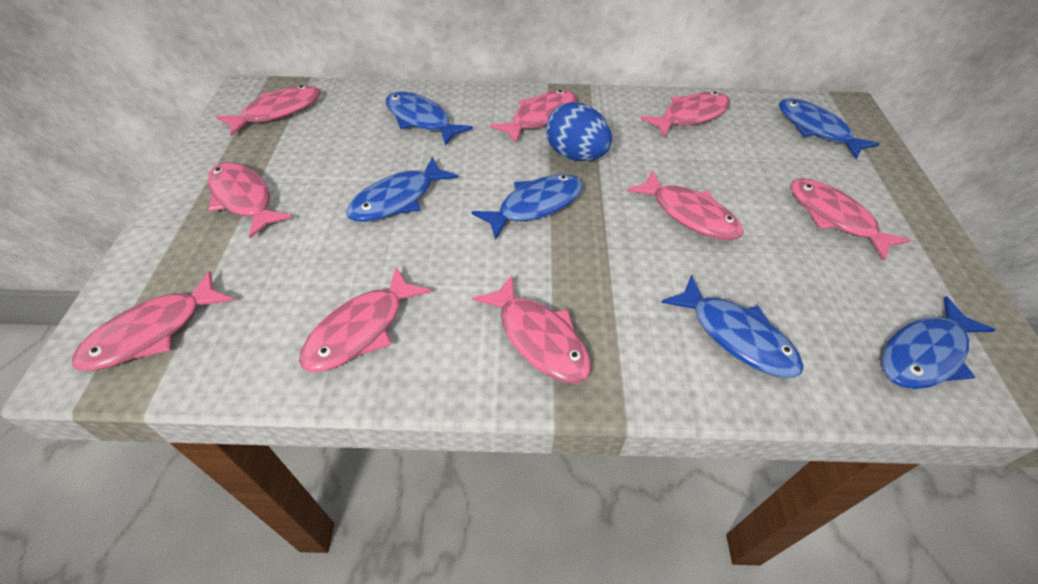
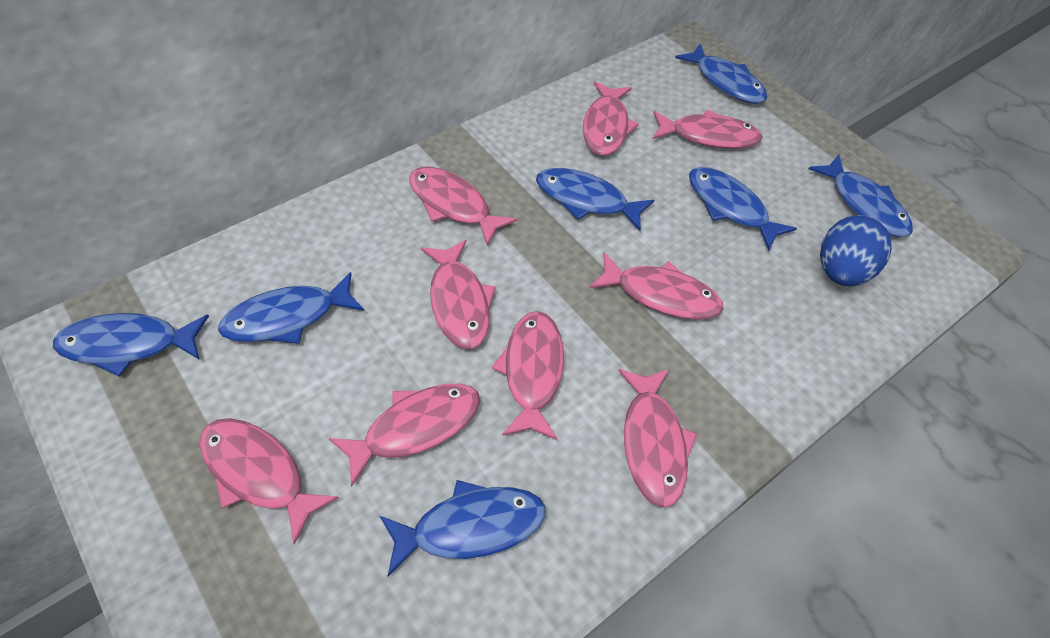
blue fish: 6 -> 7

